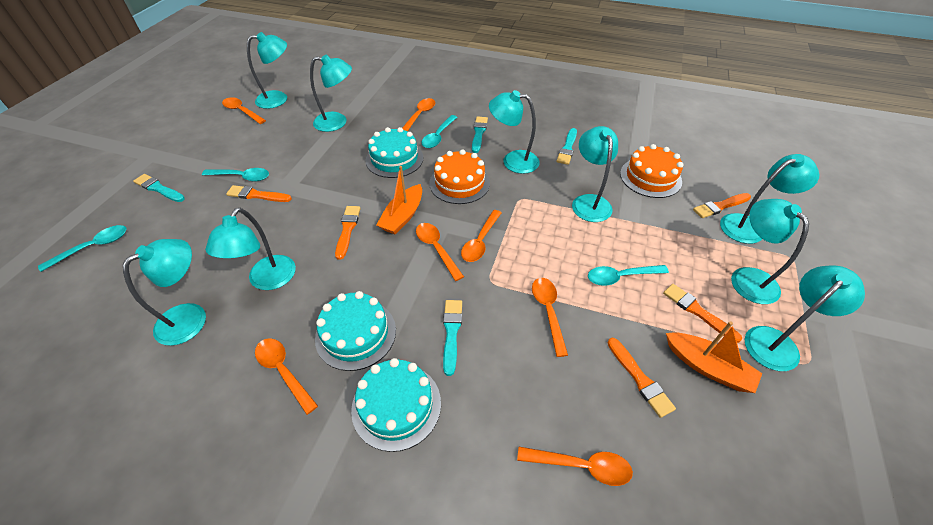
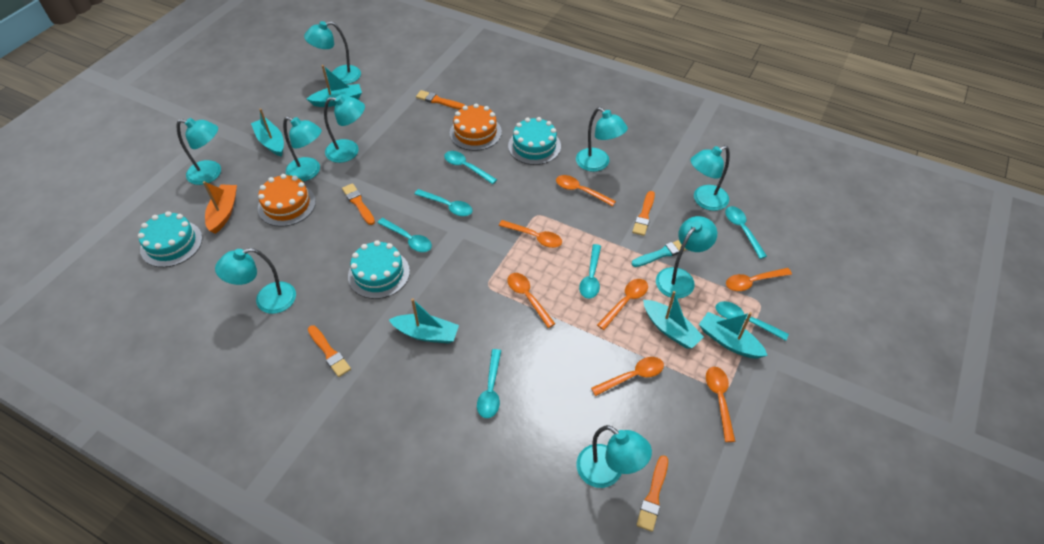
orange boat: 2 -> 1
turquoise boat: 0 -> 5
turquoise brush: 4 -> 1
turquoise spoon: 4 -> 7

